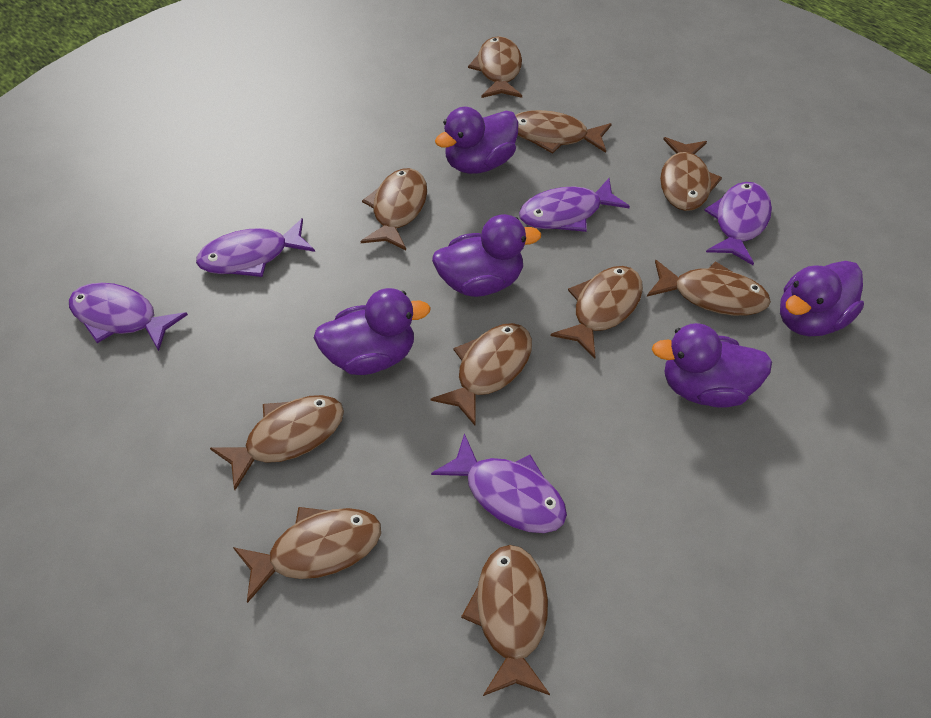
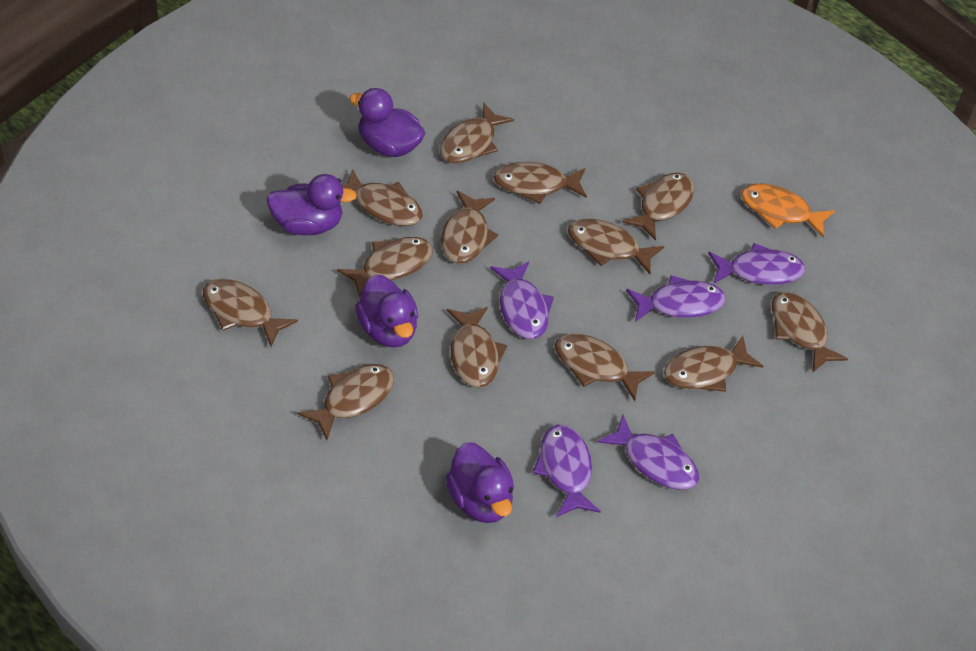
brown fish: 10 -> 13
orange fish: 0 -> 1
purple duck: 5 -> 4

